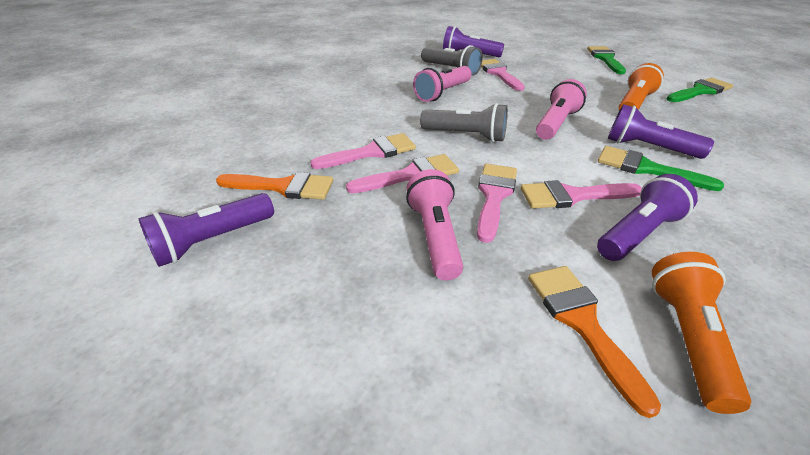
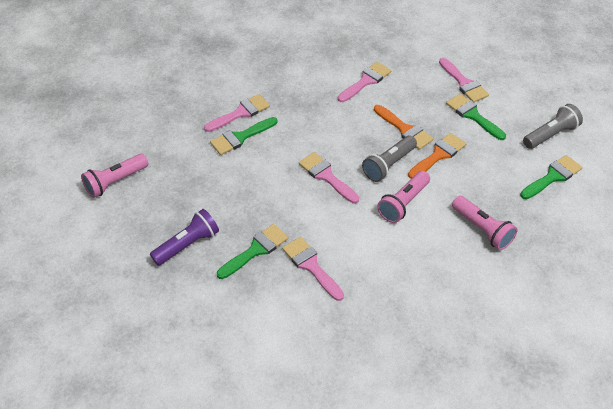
green brush: 3 -> 4
orange flashlight: 2 -> 0
purple flashlight: 4 -> 1

